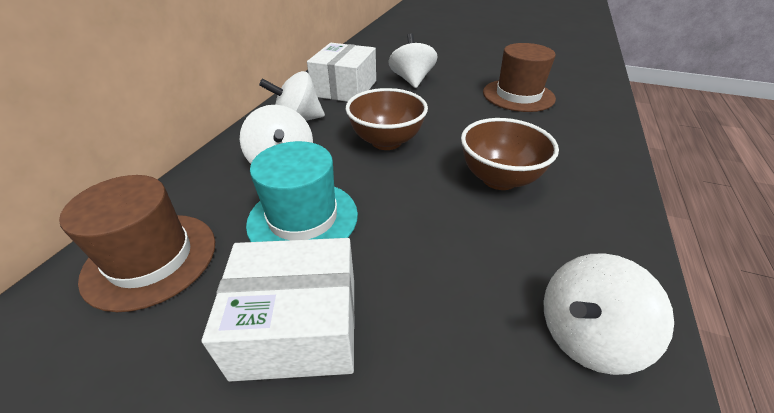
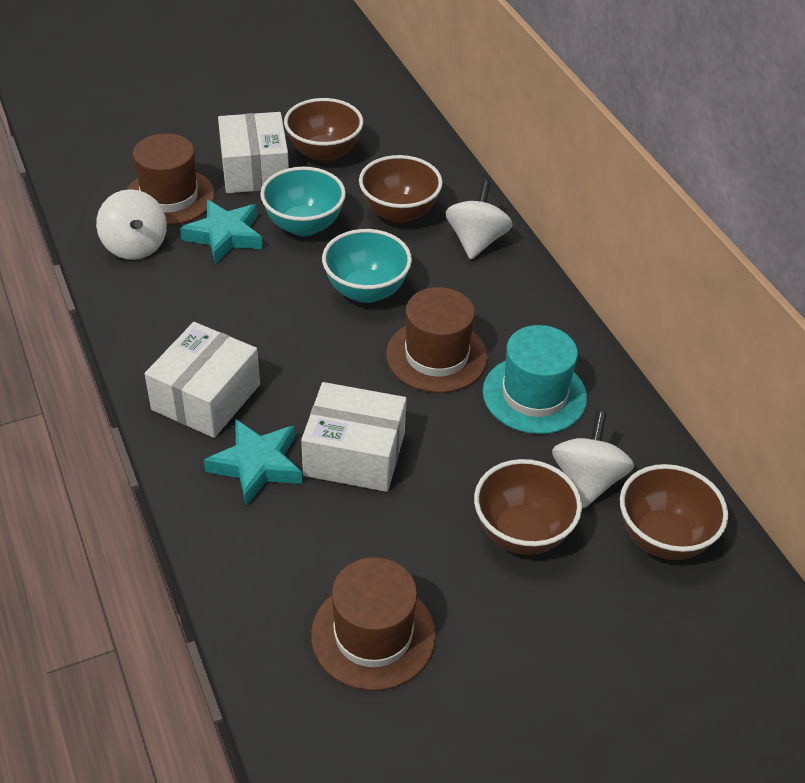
brown bowl: 2 -> 4
brown hat: 2 -> 3
turquoise bowl: 0 -> 2
turquoise star: 0 -> 2
white box: 2 -> 3
white spinning top: 4 -> 3

